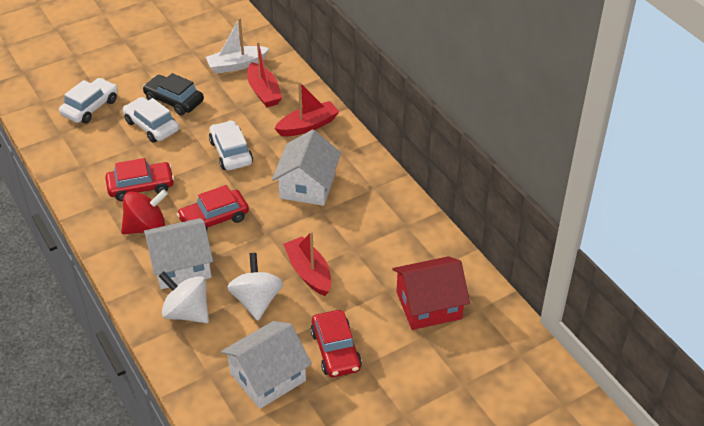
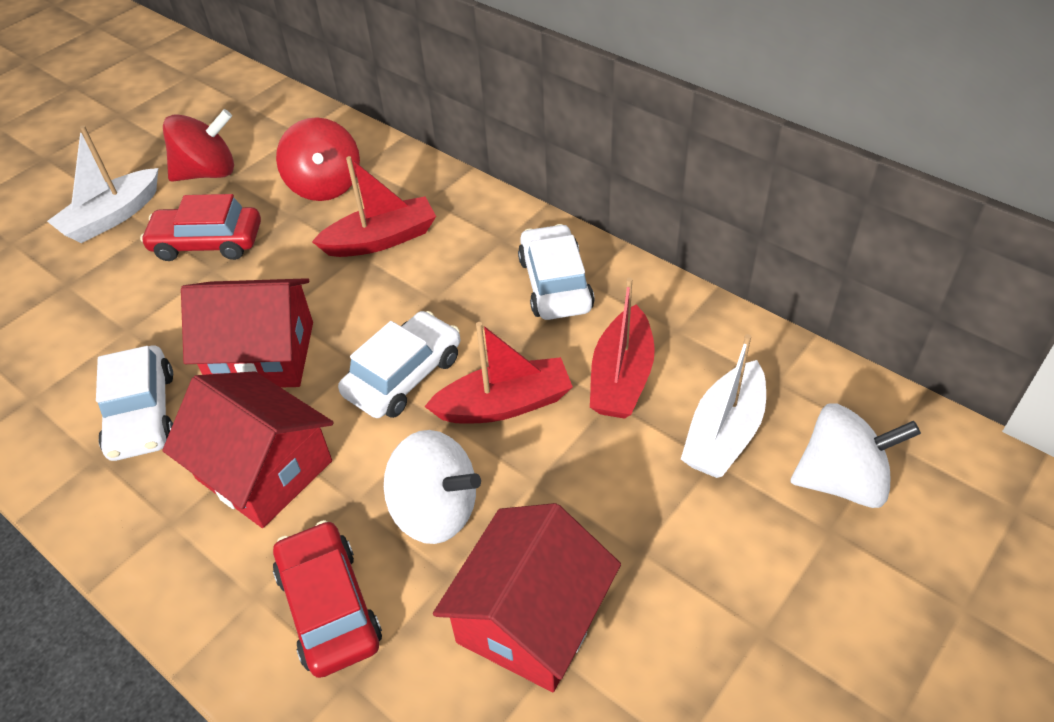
black car: 1 -> 0
red car: 3 -> 2
red house: 1 -> 3
red spinning top: 1 -> 2
white boat: 1 -> 2
white house: 3 -> 0

